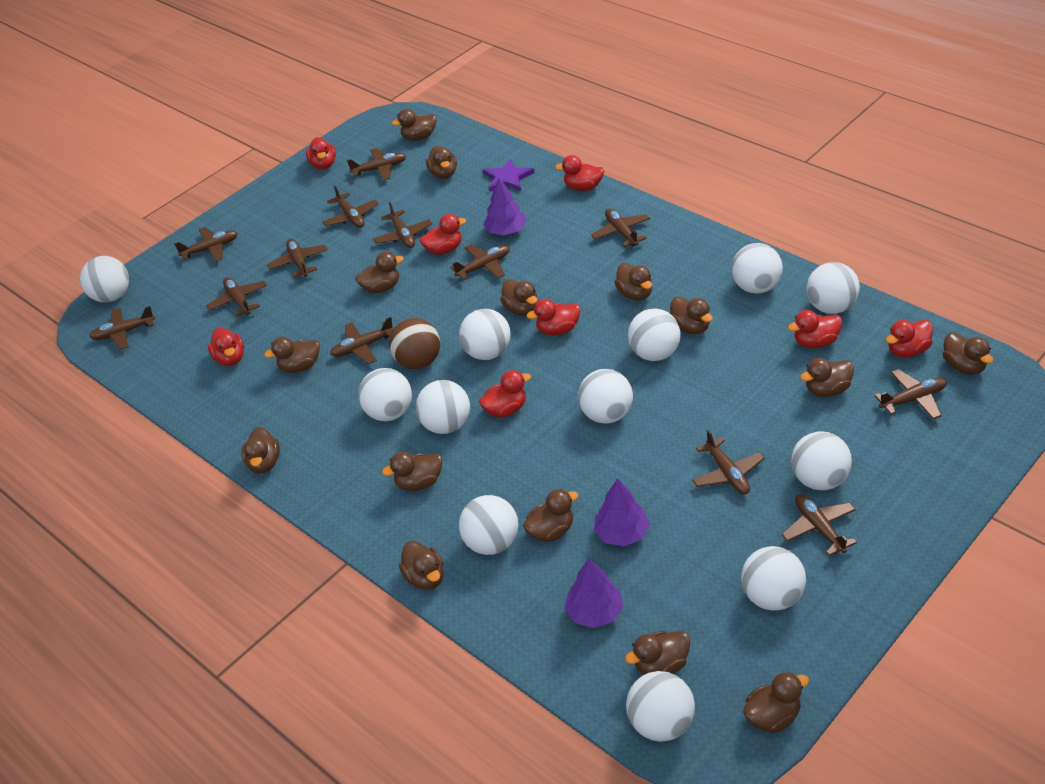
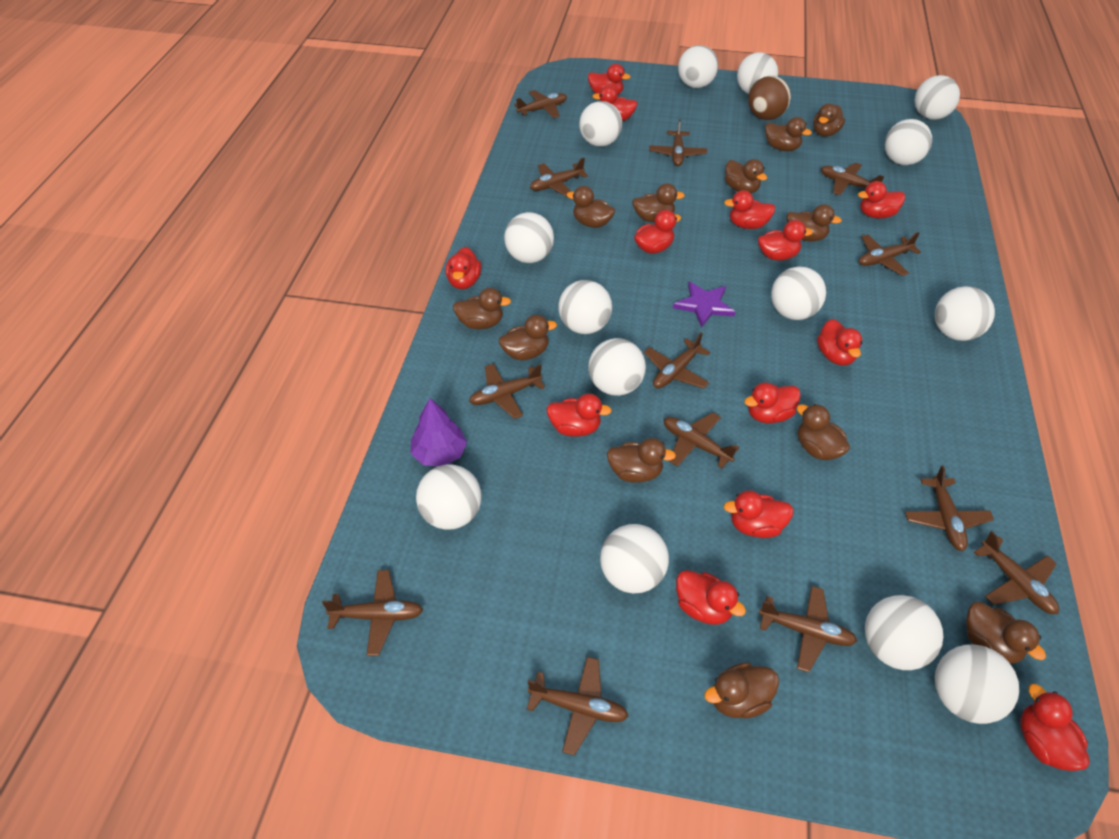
brown duck: 15 -> 12
purple tree: 3 -> 1
red duck: 8 -> 13
white ball: 12 -> 14

